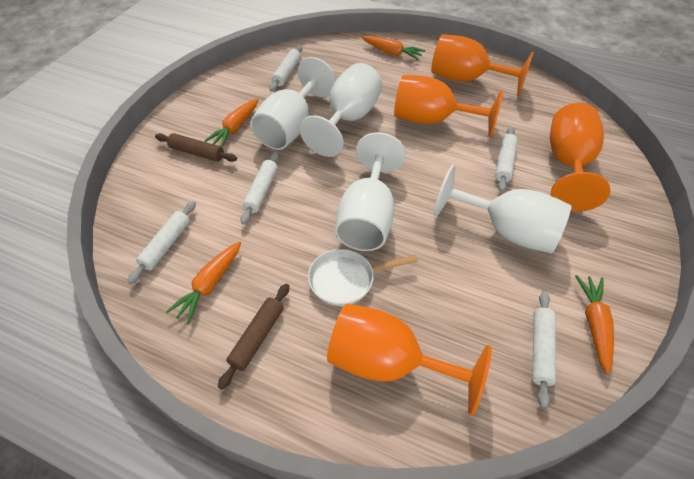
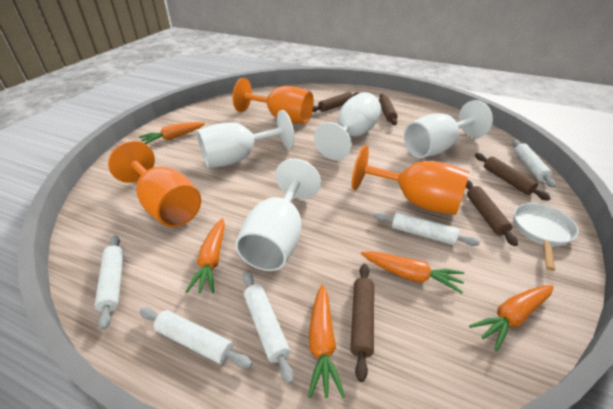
brown rolling pin: 2 -> 5
orange carrot: 4 -> 5
orange goblet: 4 -> 3

